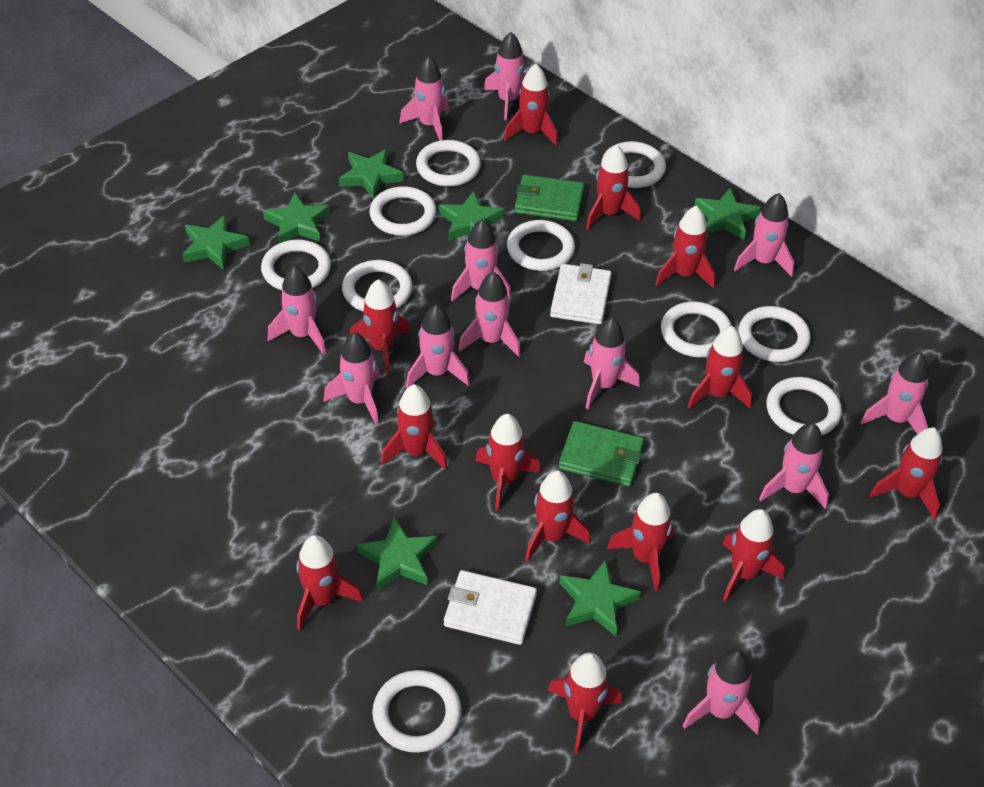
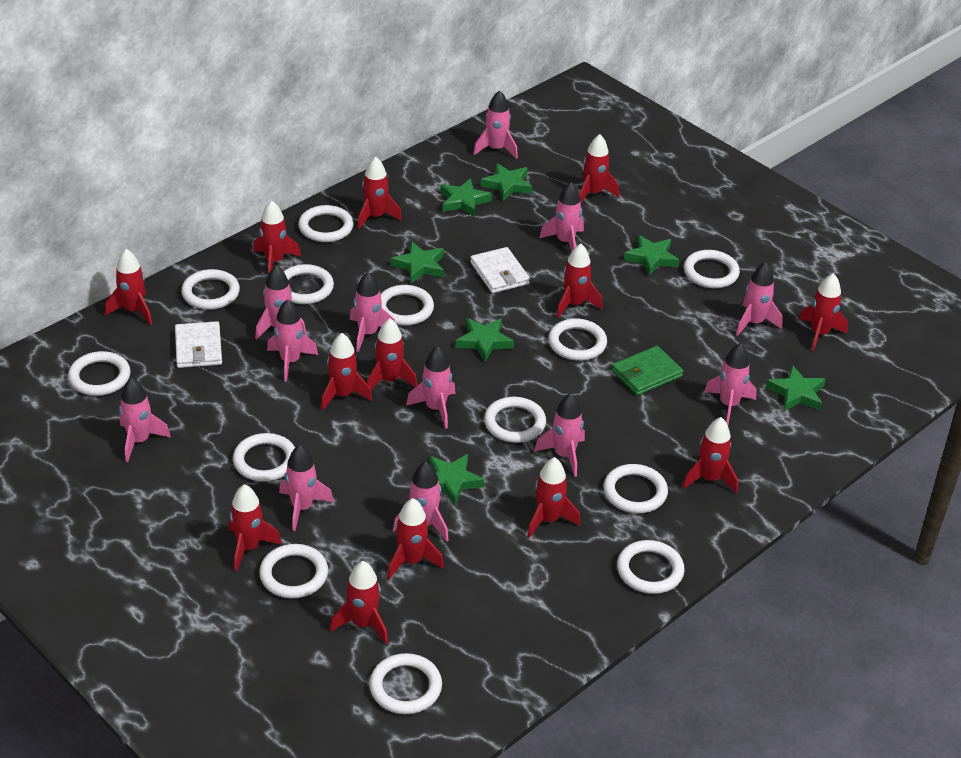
green wallet: 2 -> 1
white ring: 10 -> 13

